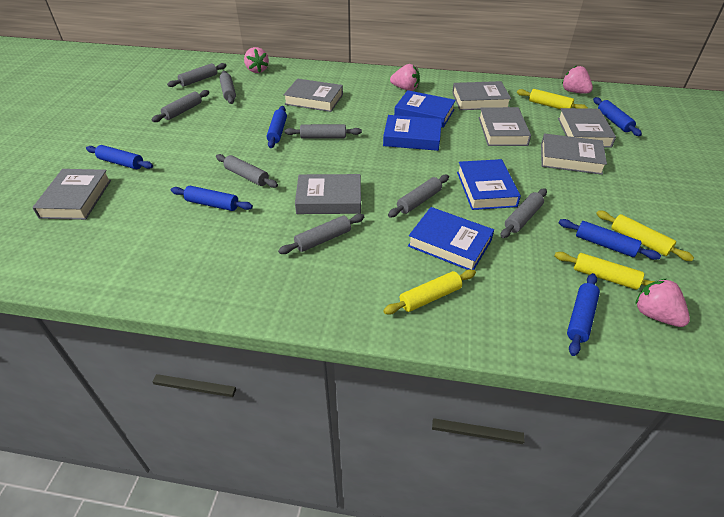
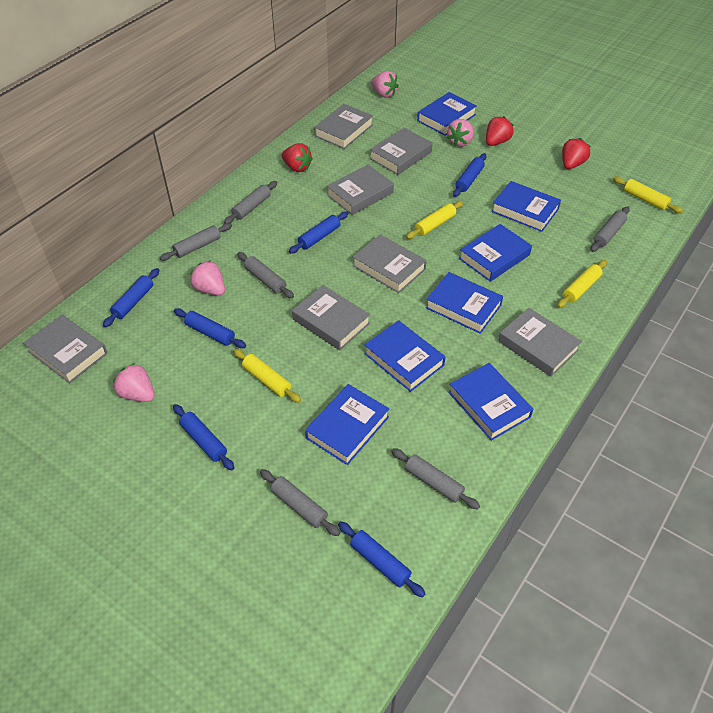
blue book: 4 -> 7
grey rolling pin: 8 -> 6
red strawberry: 0 -> 3

